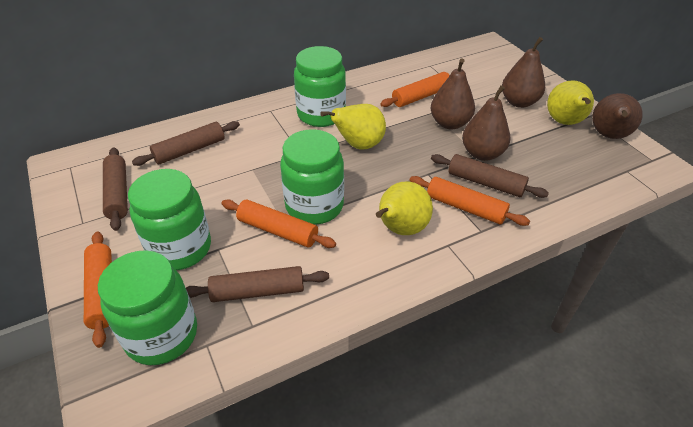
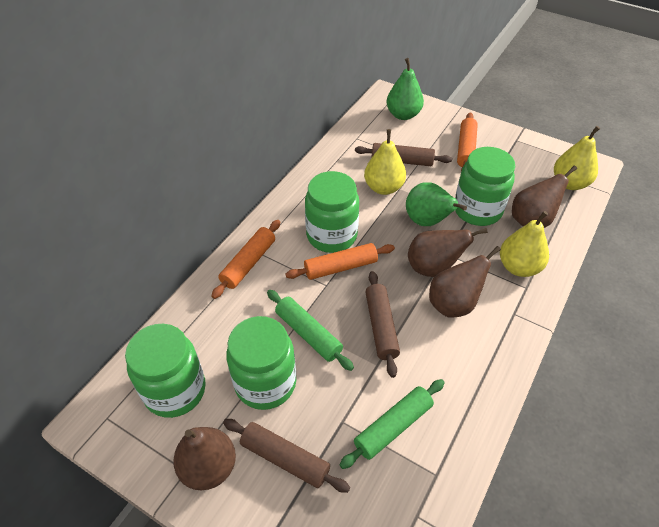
brown rolling pin: 4 -> 3
green pear: 0 -> 2
green rolling pin: 0 -> 2
orange rolling pin: 4 -> 3

